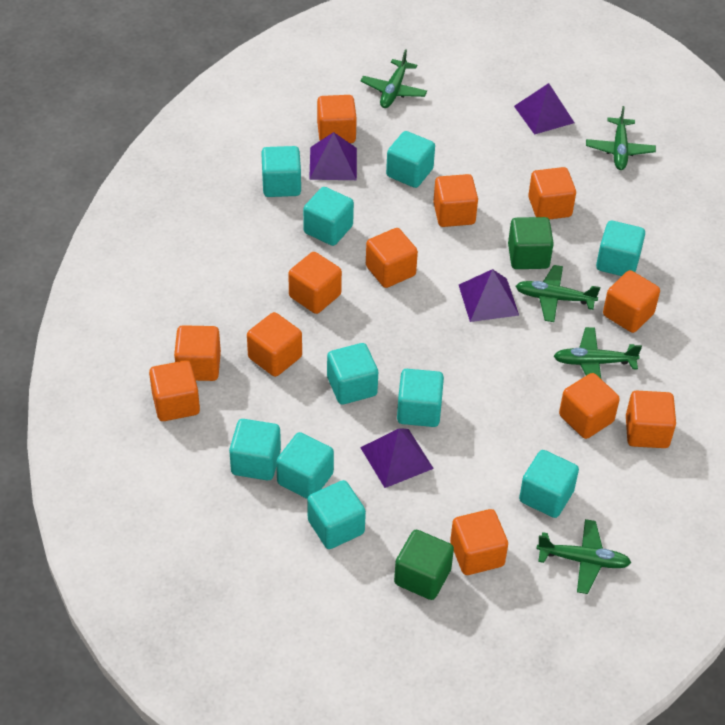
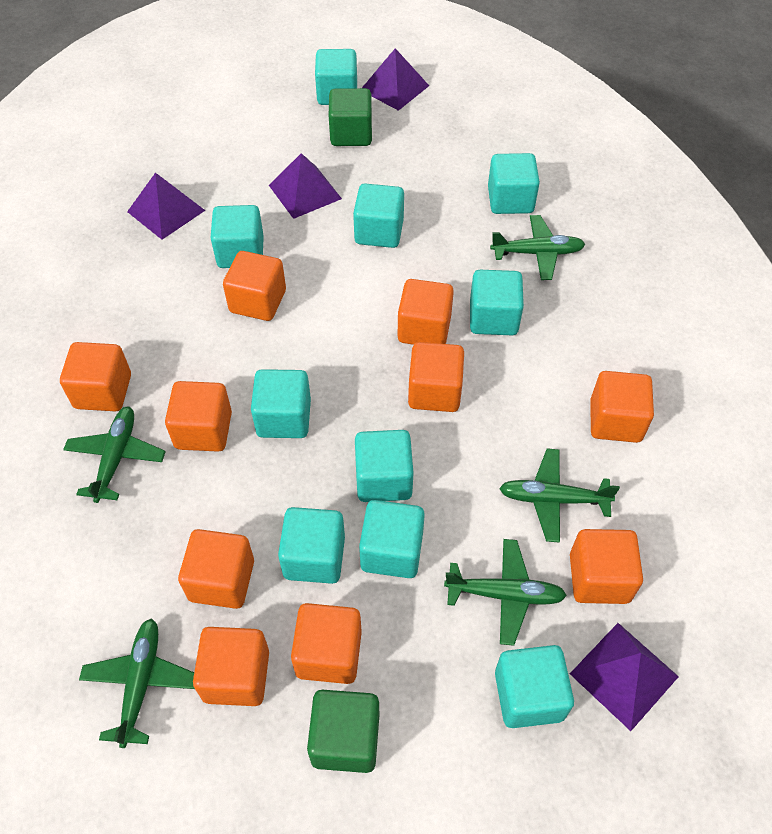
orange cube: 12 -> 10

